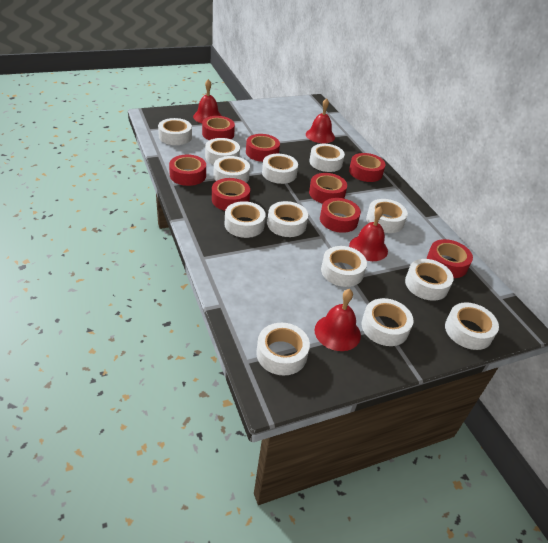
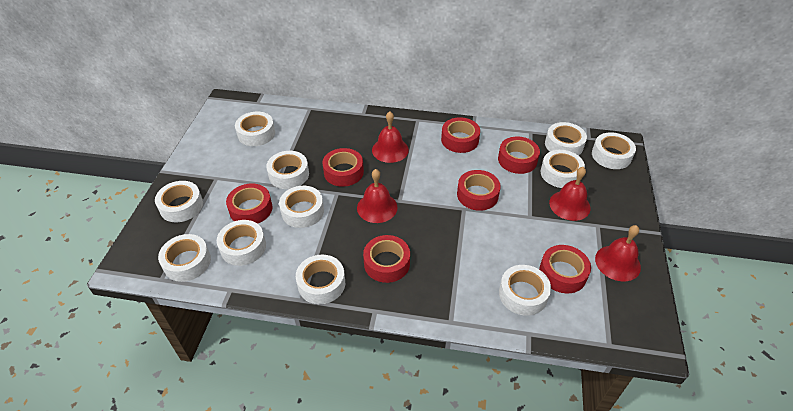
red tape: 8 -> 7
white tape: 13 -> 11

